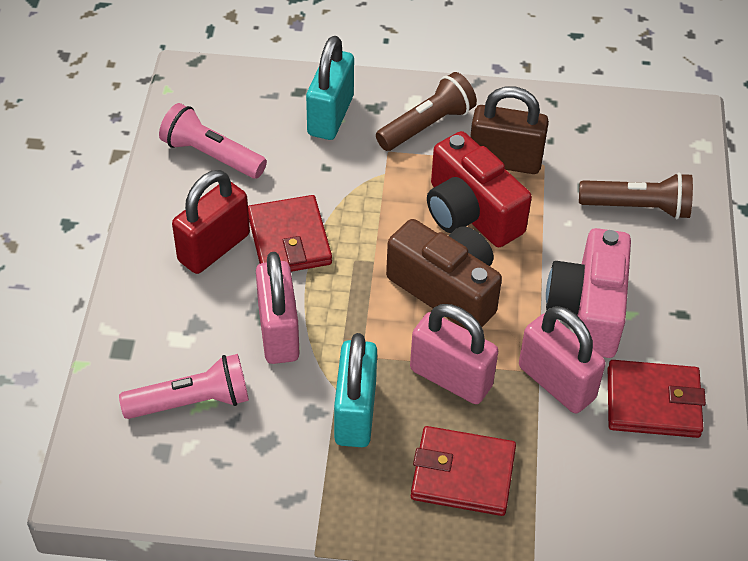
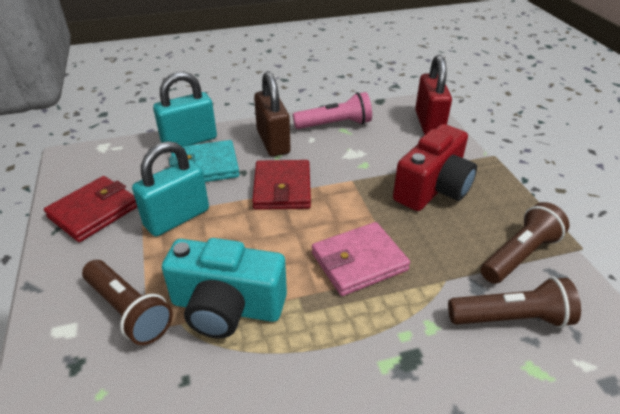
brown camera: 1 -> 0
brown flashlight: 2 -> 3
pink camera: 1 -> 0
pink flashlight: 2 -> 1
pink padlock: 3 -> 0
pink wallet: 0 -> 1
red wallet: 3 -> 2
turquoise camera: 0 -> 1
turquoise wallet: 0 -> 1

